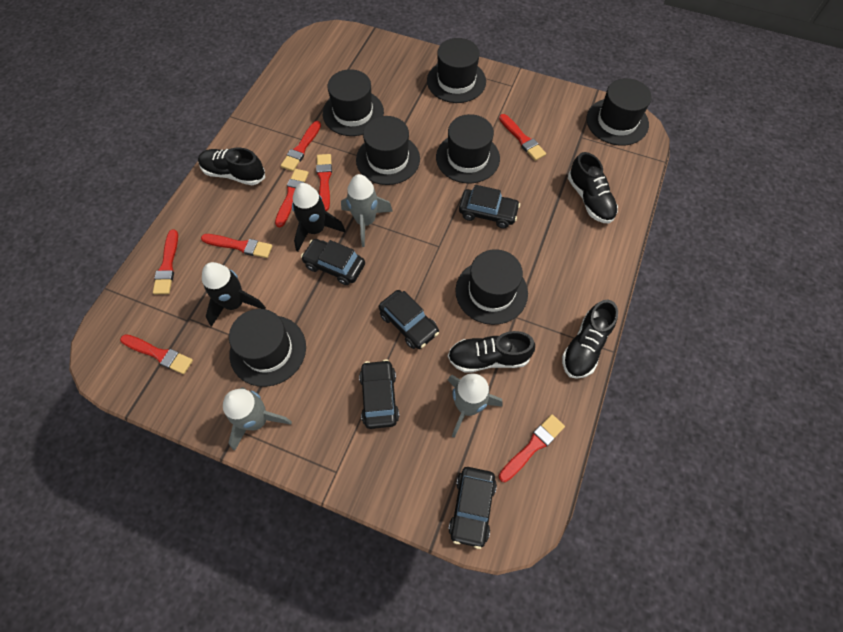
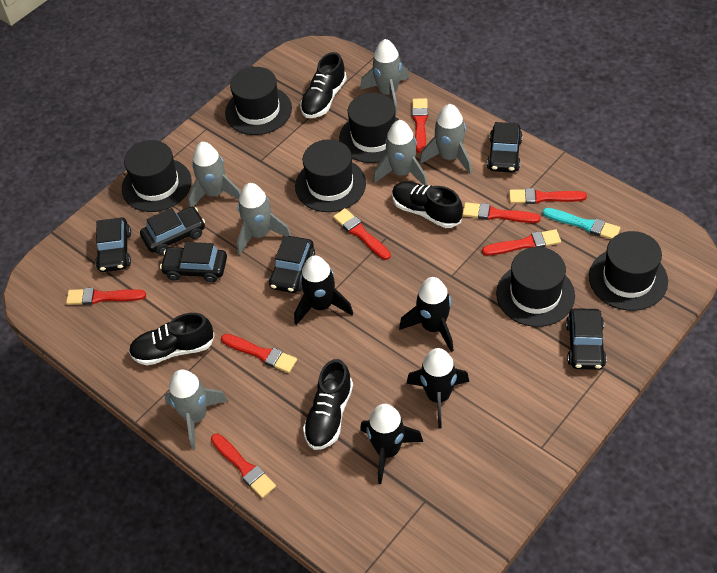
black car: 5 -> 6
black hat: 7 -> 6
black rocket: 2 -> 4
grey rocket: 3 -> 6
turquoise brush: 0 -> 1

